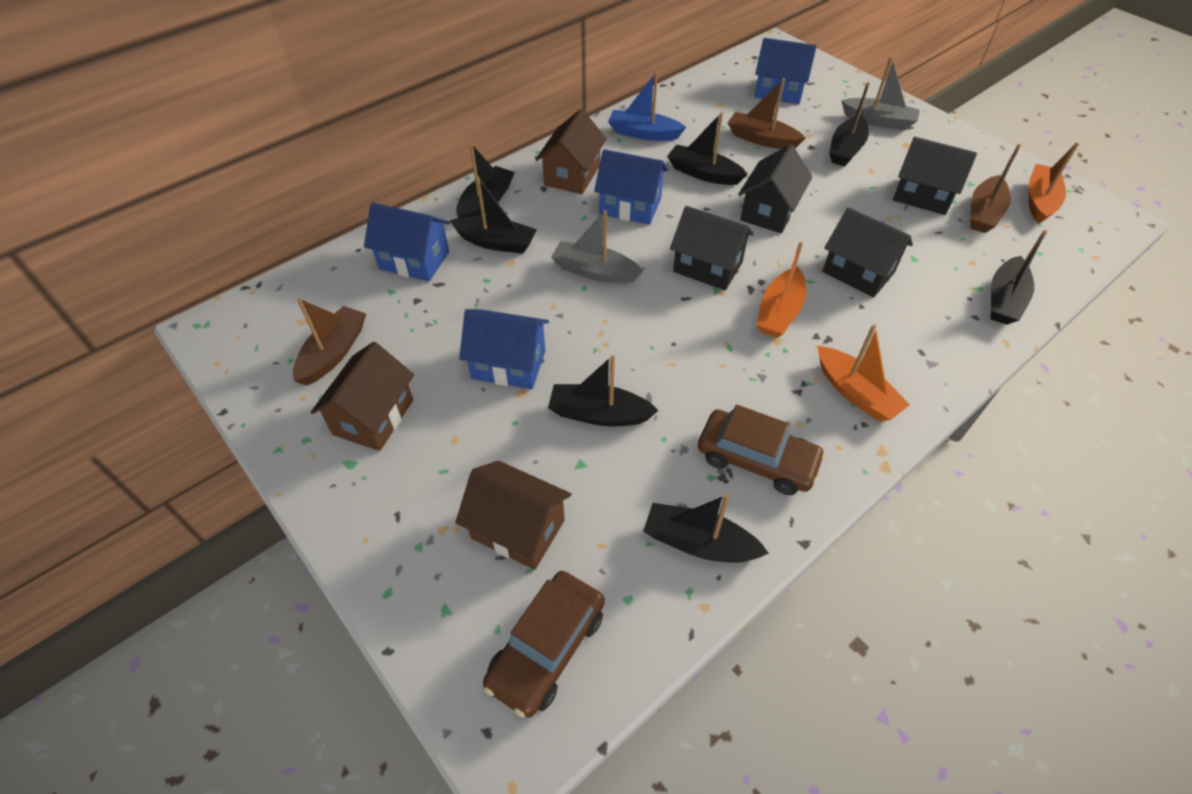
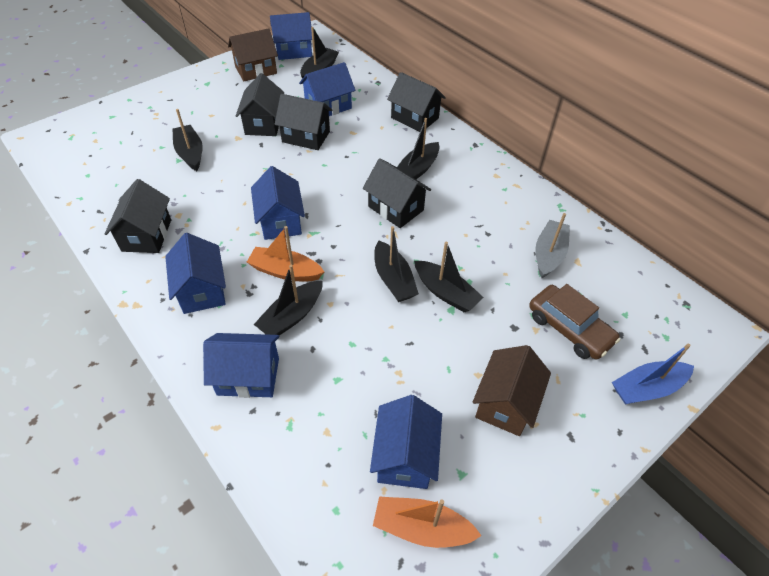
black boat: 7 -> 6
black house: 4 -> 5
blue house: 4 -> 6
brown boat: 3 -> 0
brown car: 2 -> 1
brown house: 3 -> 2
grey boat: 2 -> 1
orange boat: 3 -> 2

